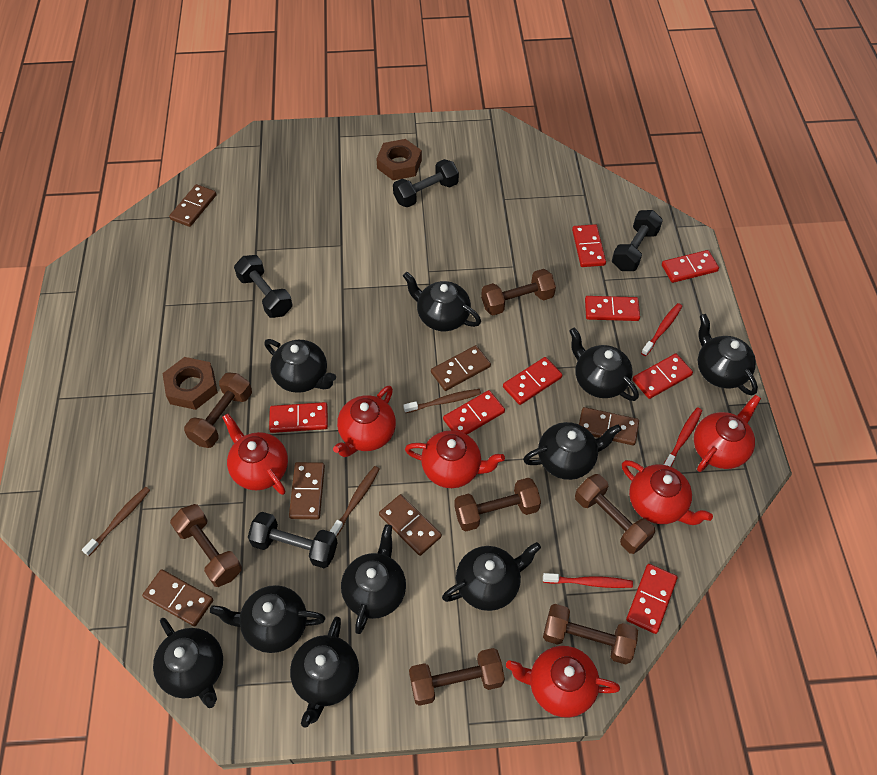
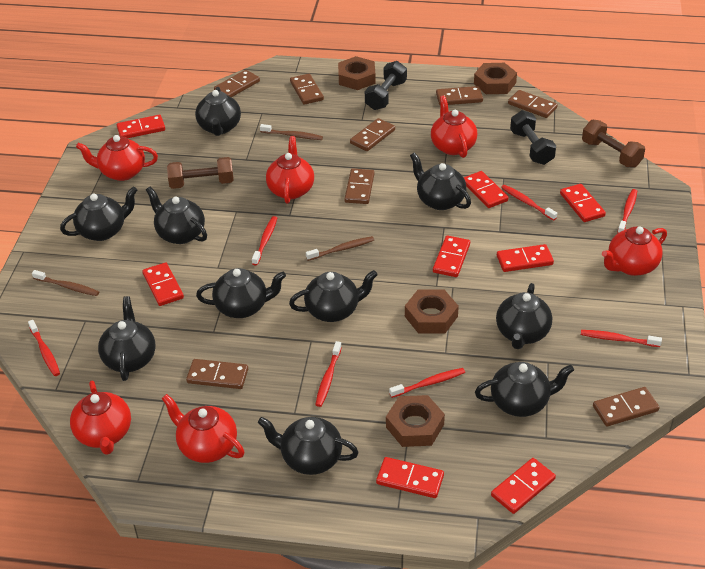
black dumbbell: 4 -> 2
brown domino: 6 -> 8
brown dumbbell: 7 -> 2
brown nut: 2 -> 4
red toothbrush: 3 -> 7

